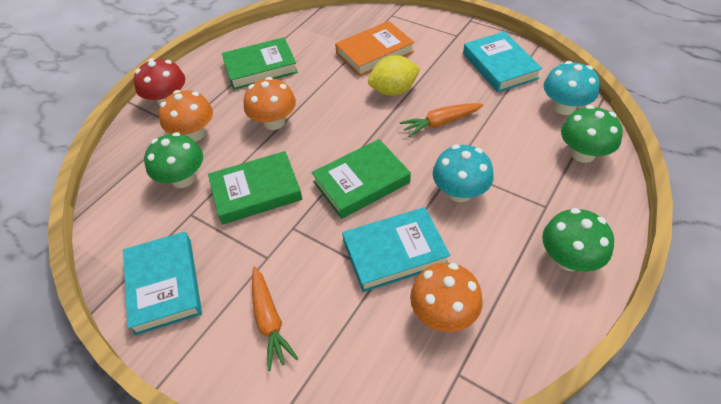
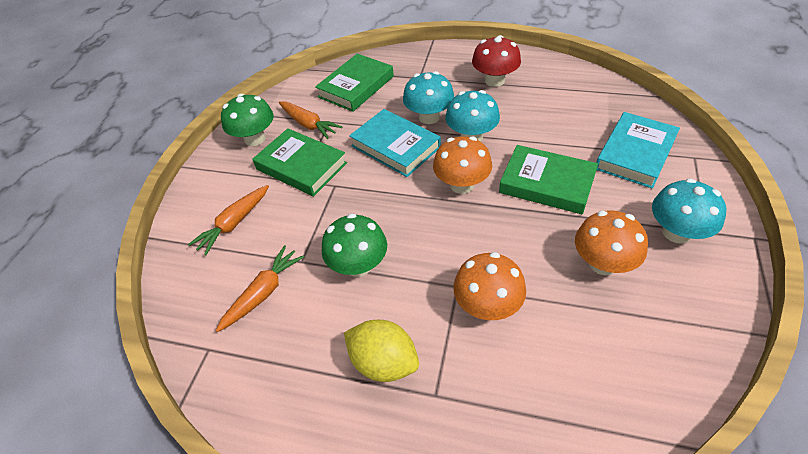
green mushroom: 3 -> 2
orange book: 1 -> 0
orange carrot: 2 -> 3
turquoise book: 3 -> 2
turquoise mushroom: 2 -> 3

